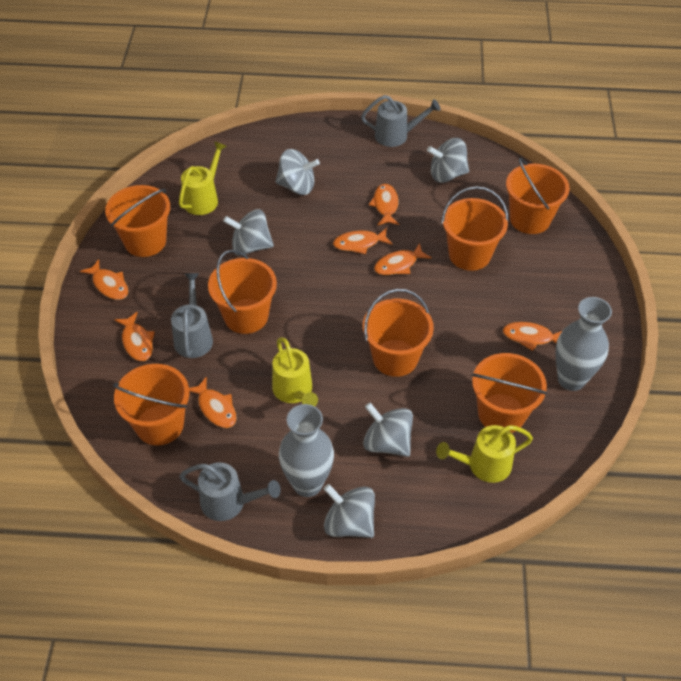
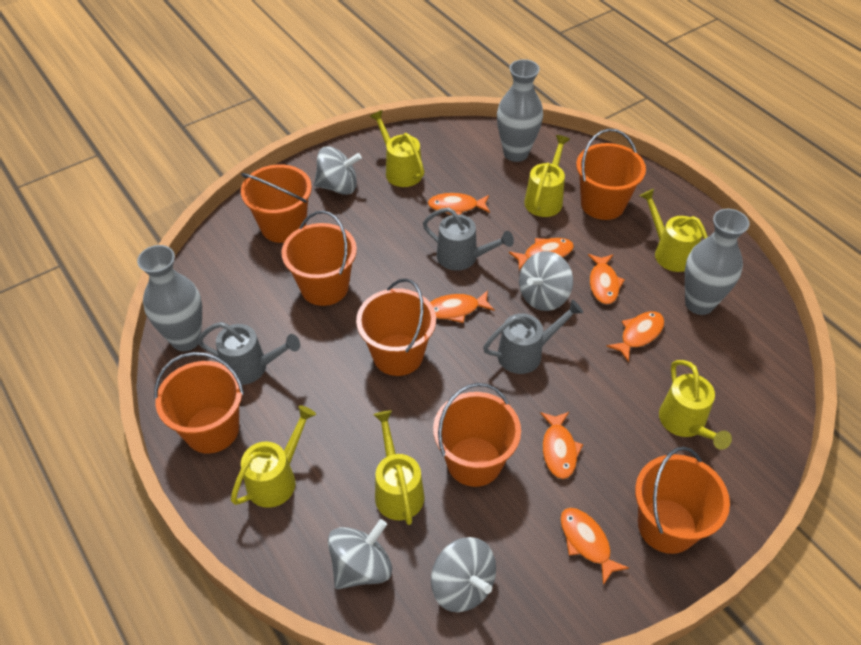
grey spinning top: 5 -> 4
grey vase: 2 -> 3
yellow watering can: 3 -> 6

